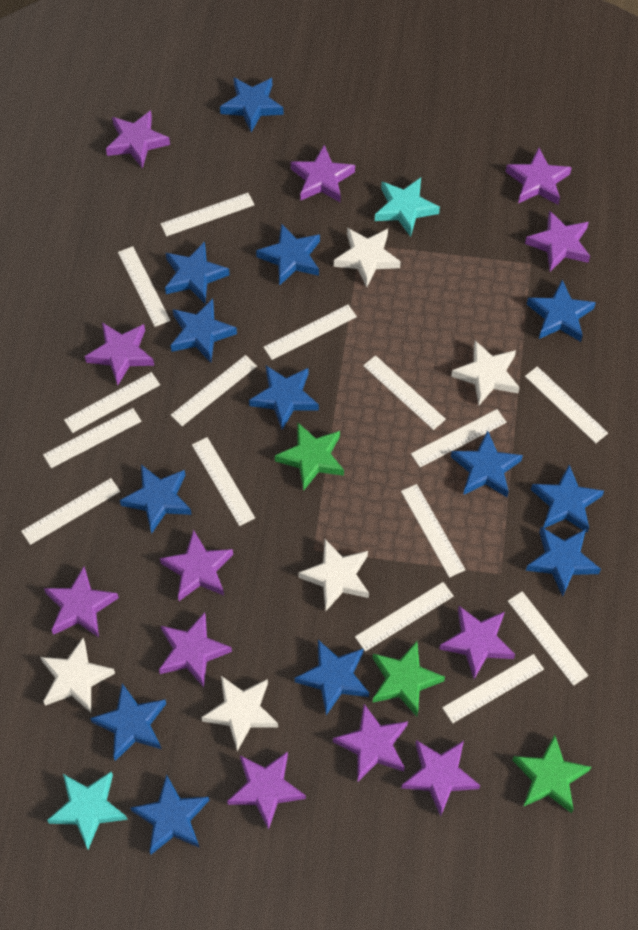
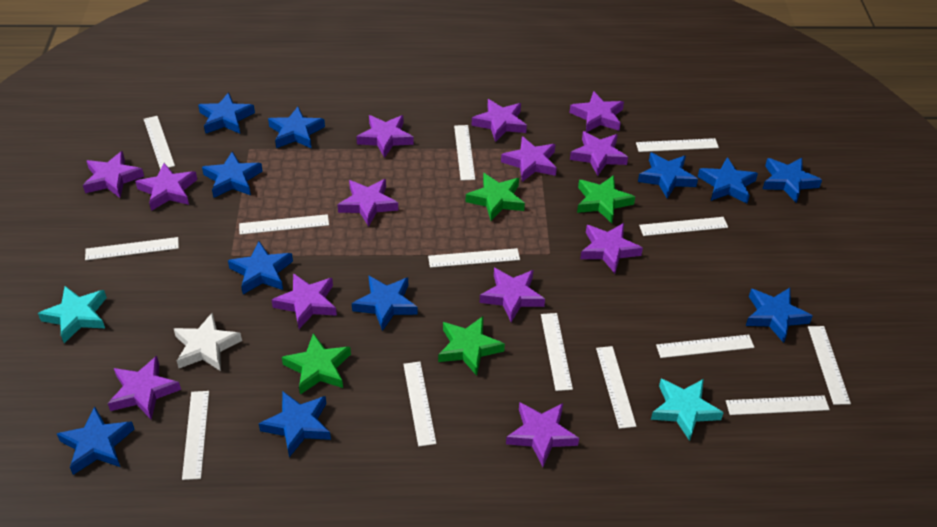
blue star: 13 -> 11
green star: 3 -> 4
purple star: 12 -> 13
white ruler: 15 -> 14
white star: 5 -> 1

